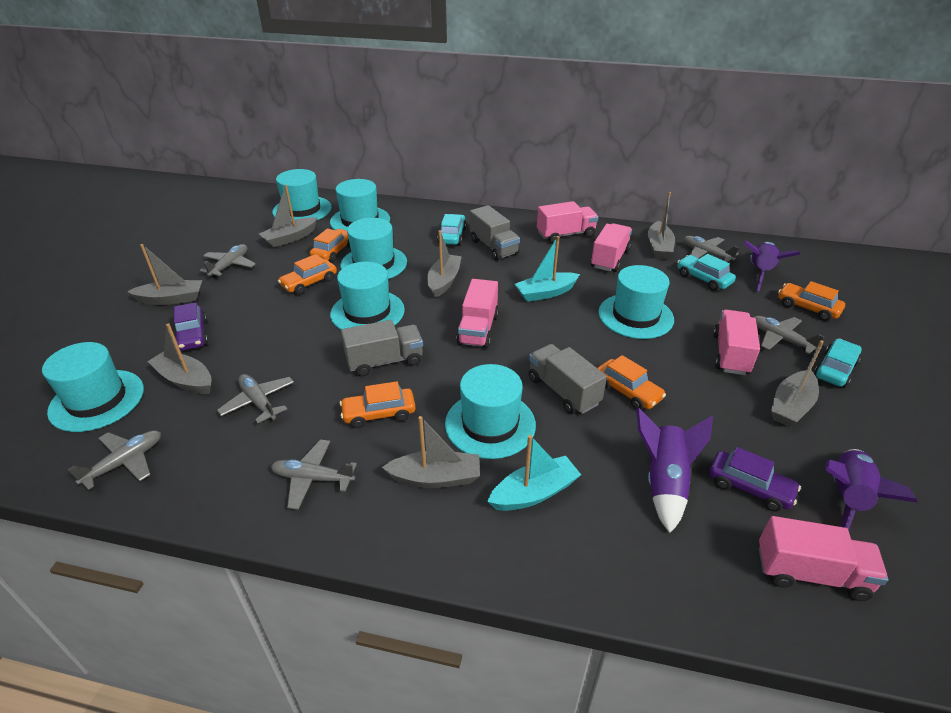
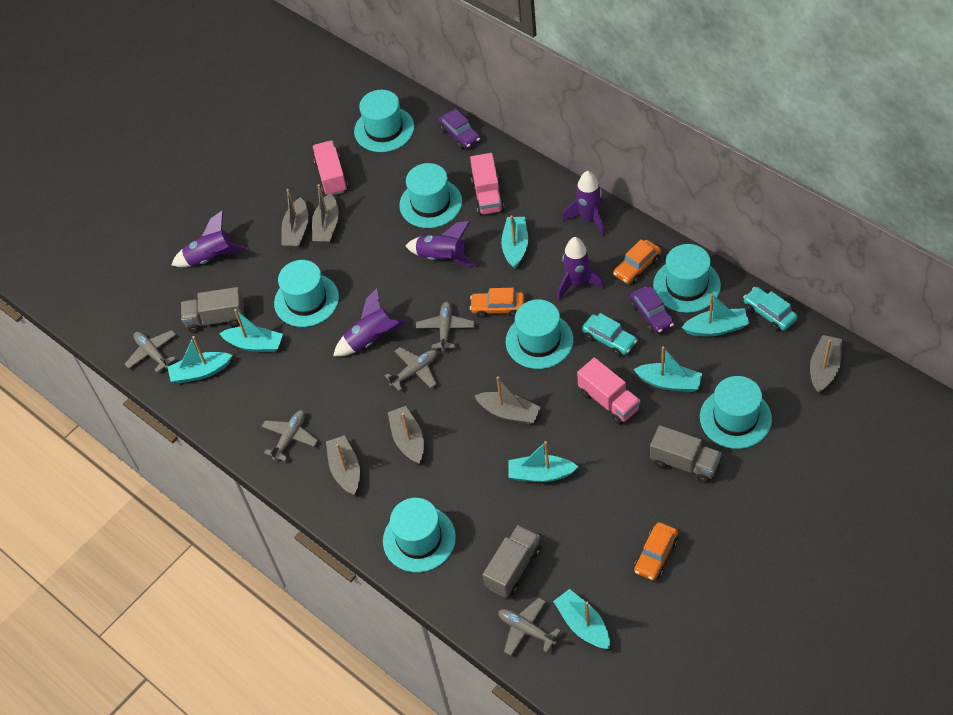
grey boat: 7 -> 6
grey plane: 6 -> 5
orange car: 5 -> 3
pink truck: 5 -> 3
purple rocket: 3 -> 5
turquoise boat: 2 -> 7
turquoise car: 3 -> 2

